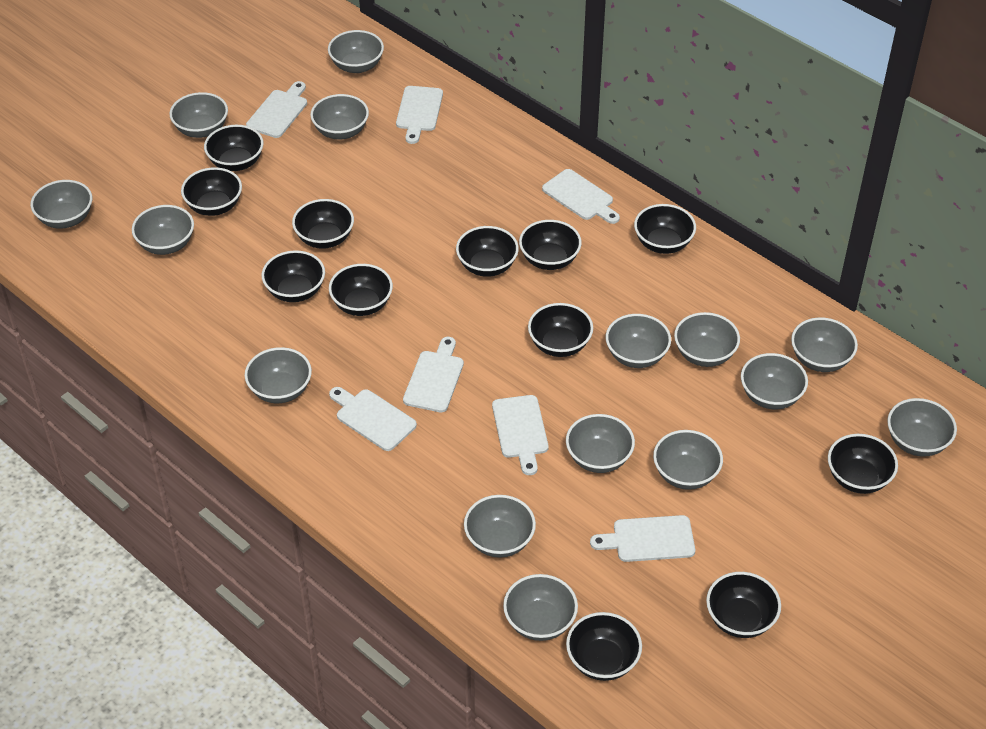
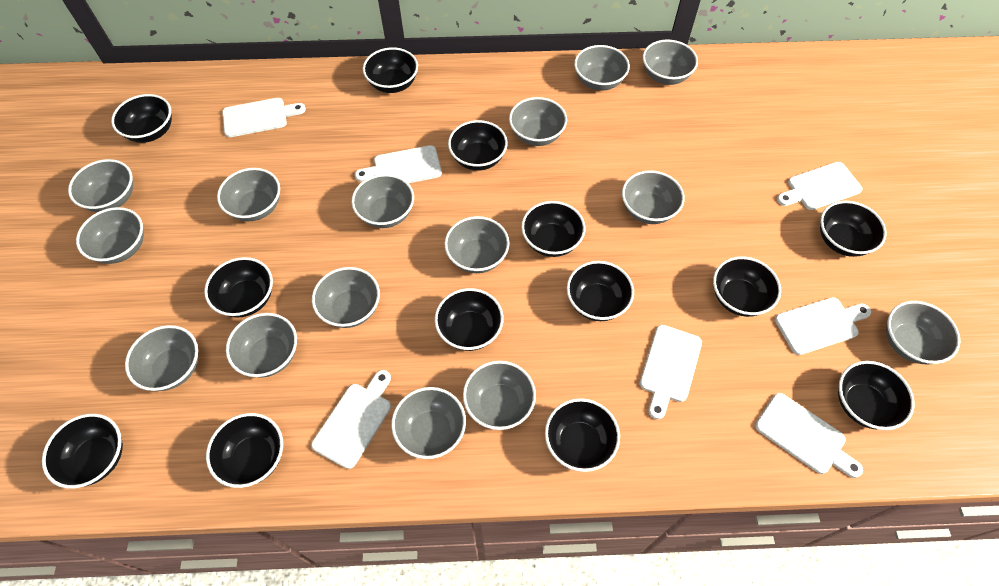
black bowl: 12 -> 13

